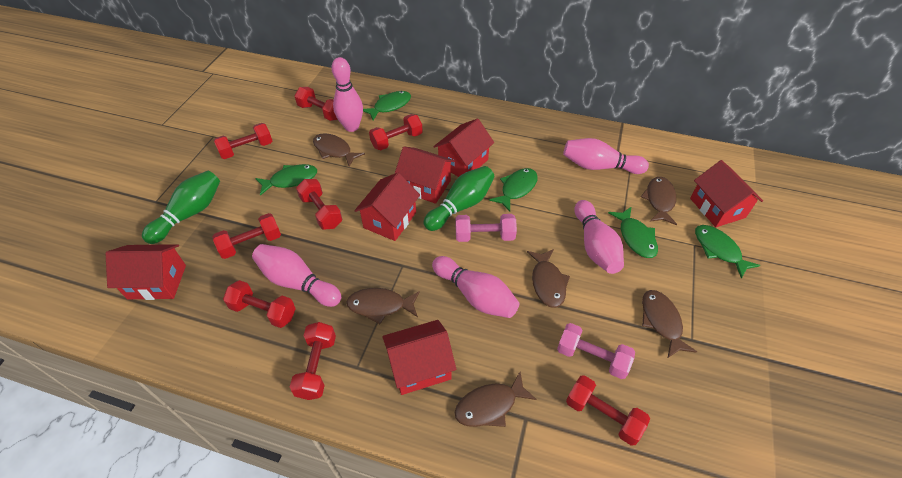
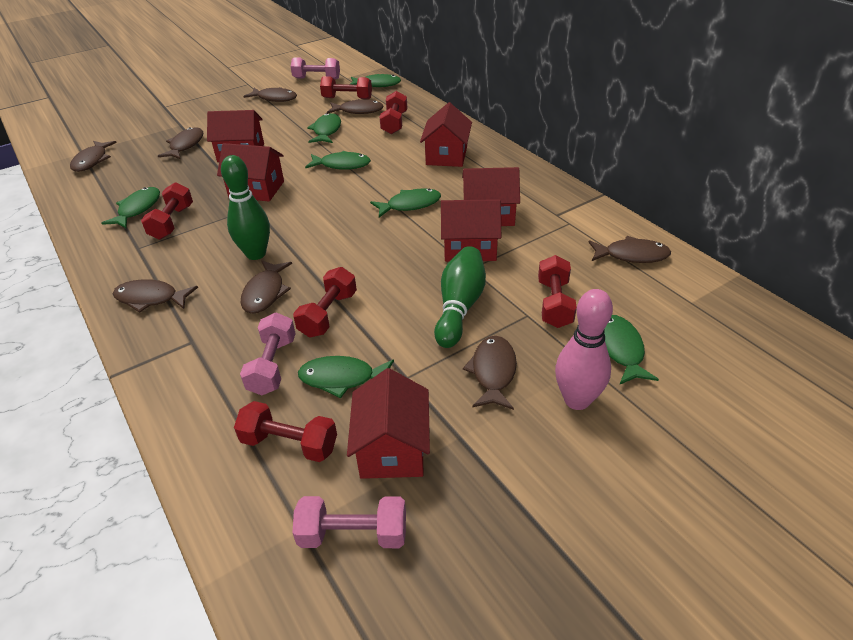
brown fish: 6 -> 8
green fish: 5 -> 7
pink bowling pin: 5 -> 1
pink dumbbell: 2 -> 3
red dumbbell: 8 -> 6

